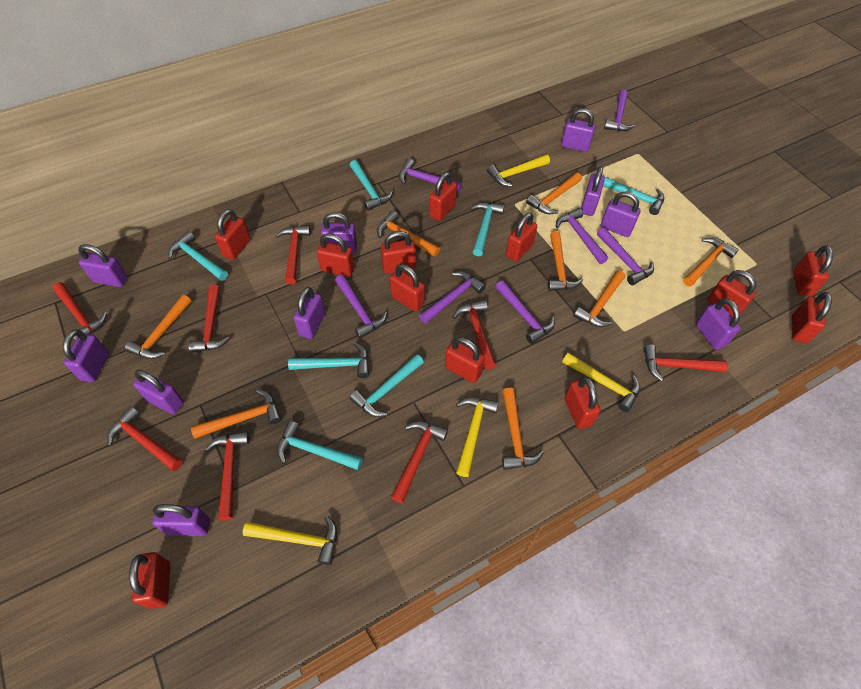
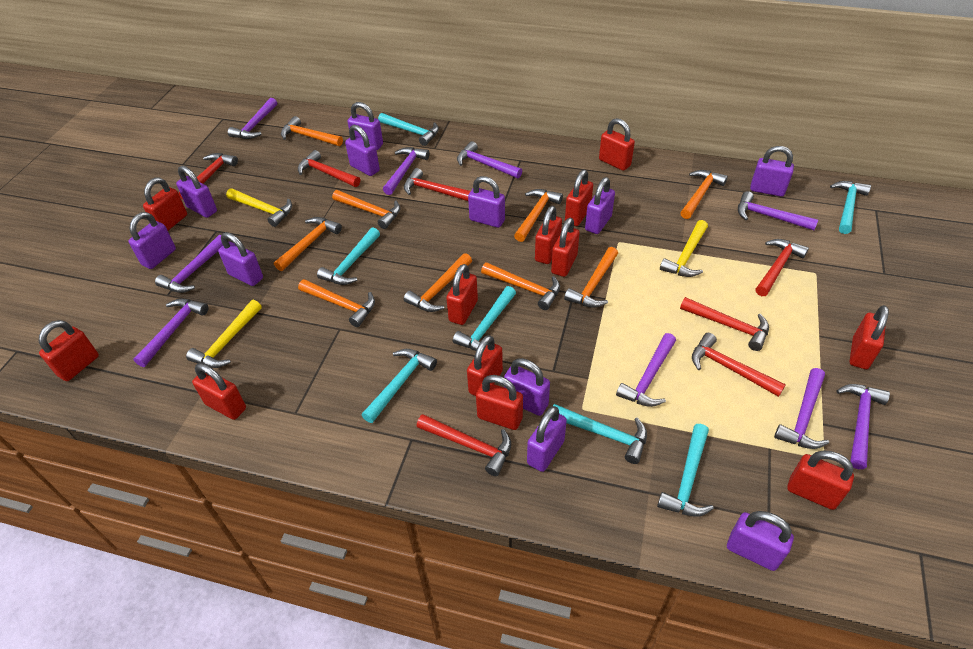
orange hammer: 8 -> 9
purple hammer: 7 -> 9
purple padlock: 10 -> 11
red hammer: 8 -> 7
yellow hammer: 4 -> 3

